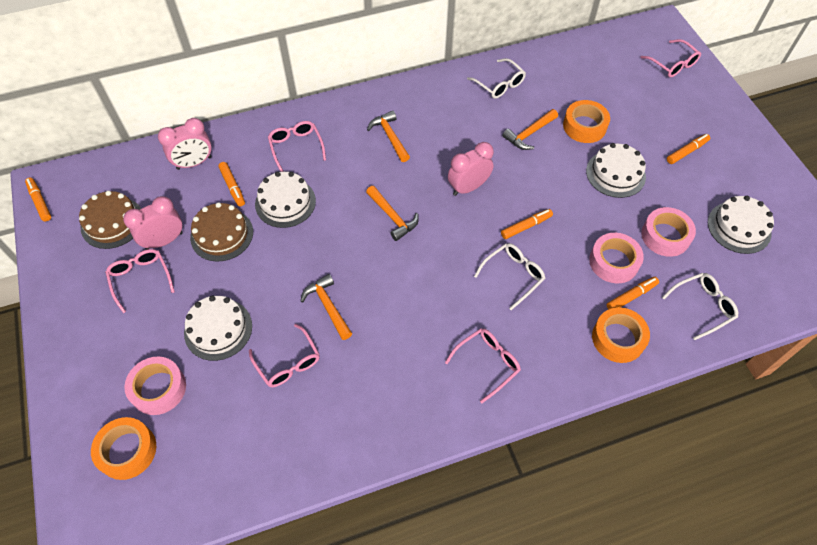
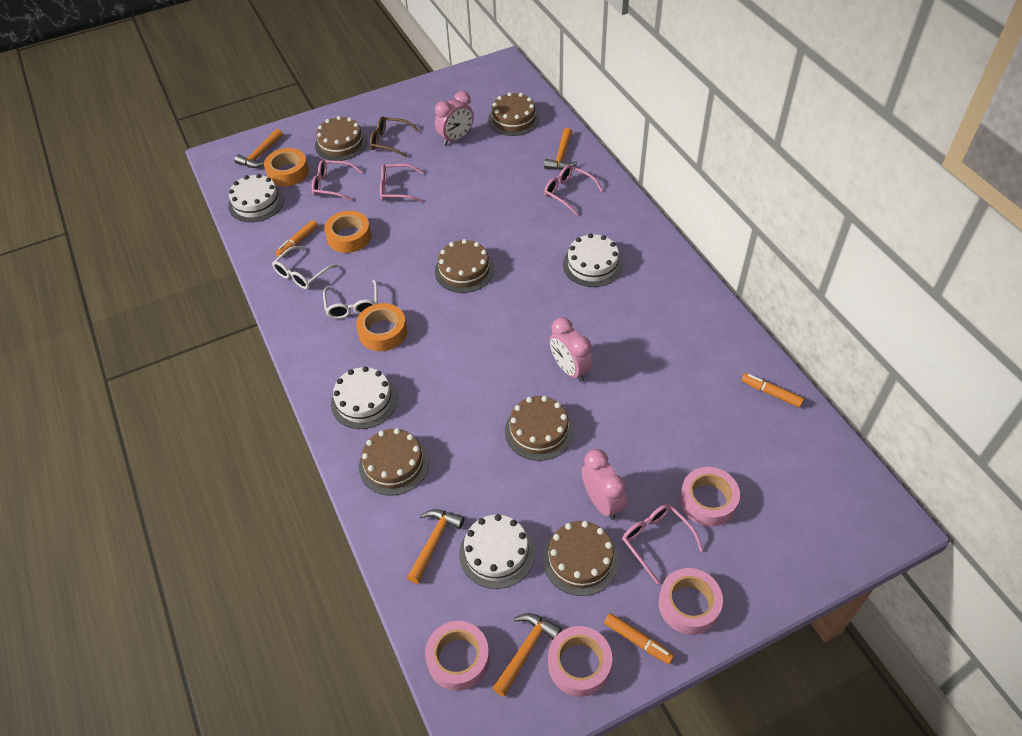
brown cake: 2 -> 6
brown glasses: 0 -> 1
orange marker: 5 -> 3
pink glasses: 5 -> 4
pink tape: 3 -> 4
white glasses: 3 -> 2

